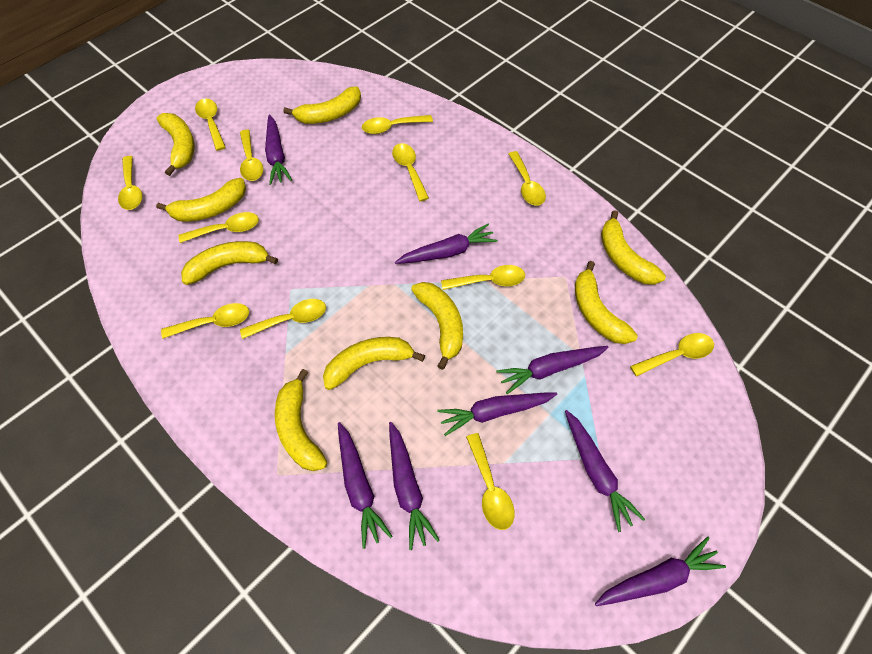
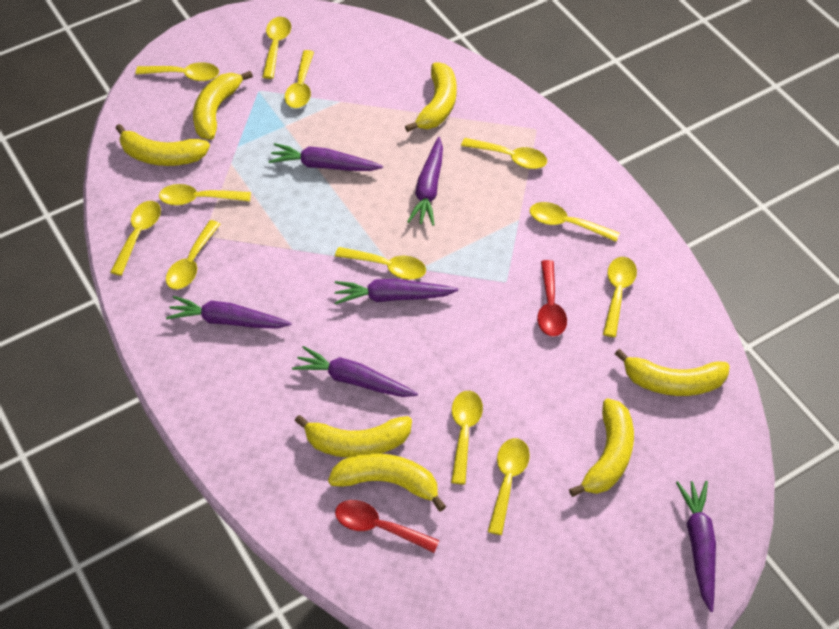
purple carrot: 8 -> 6
red spoon: 0 -> 2
yellow banana: 9 -> 7

